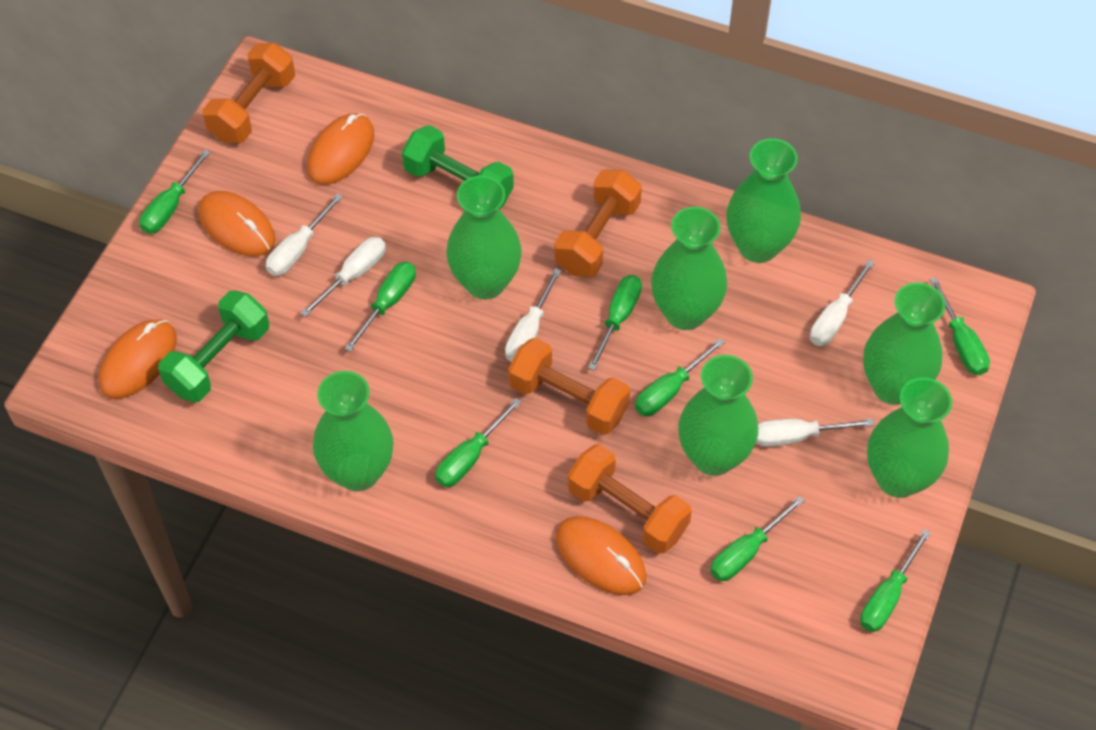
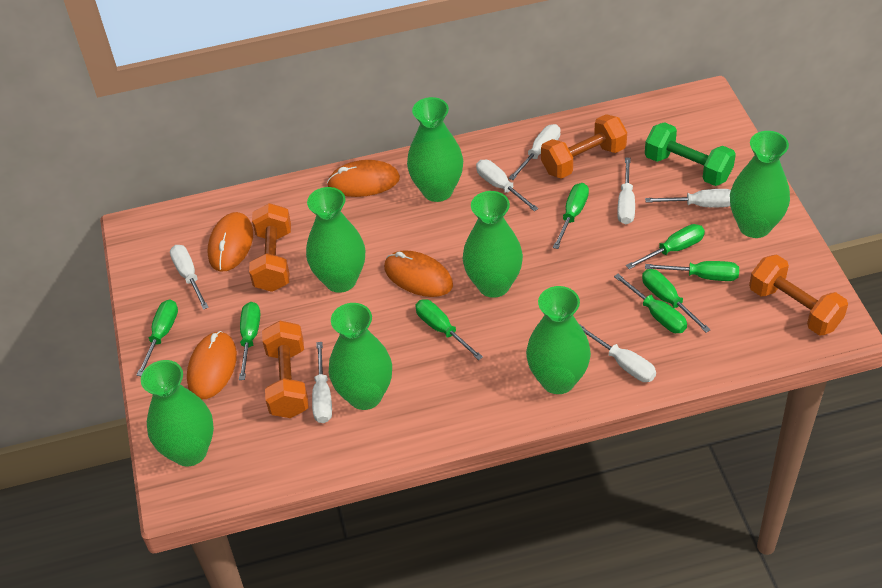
green dumbbell: 2 -> 1
white screwdriver: 5 -> 7

